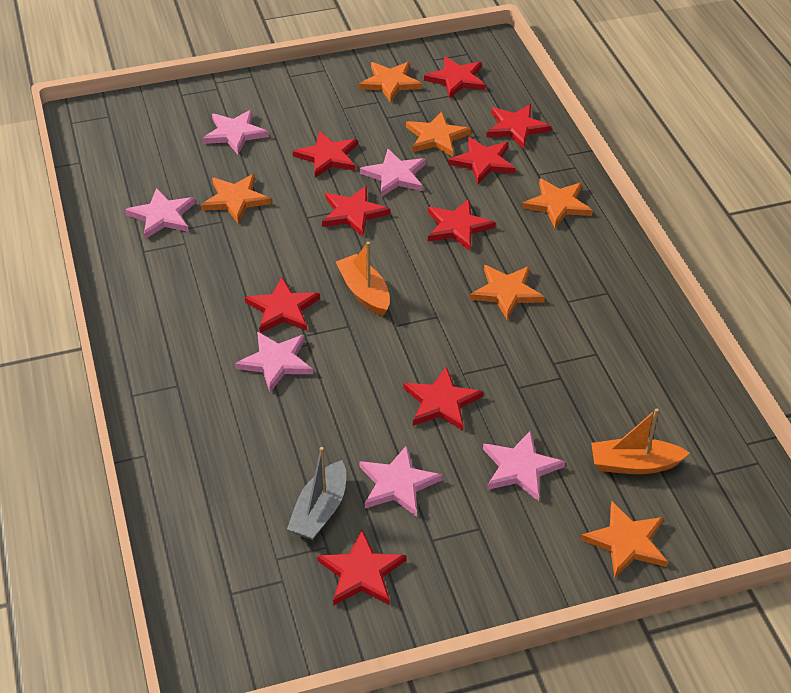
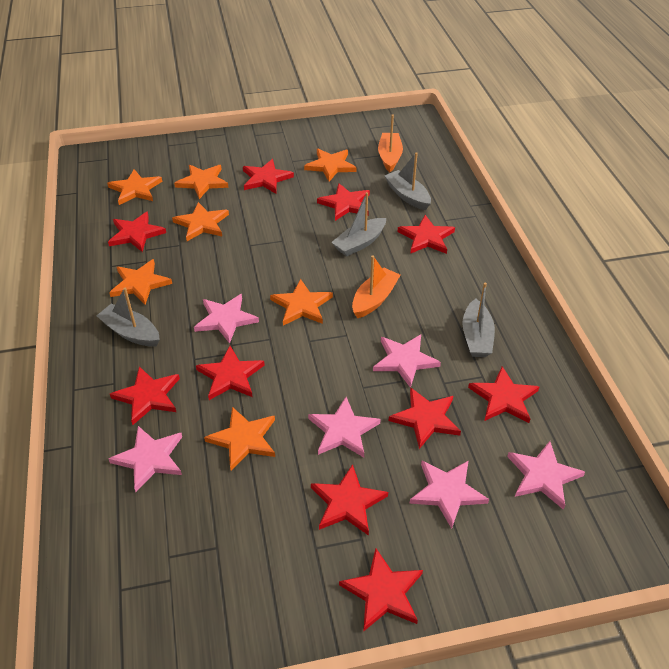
grey boat: 1 -> 4
orange star: 6 -> 7
red star: 9 -> 10

